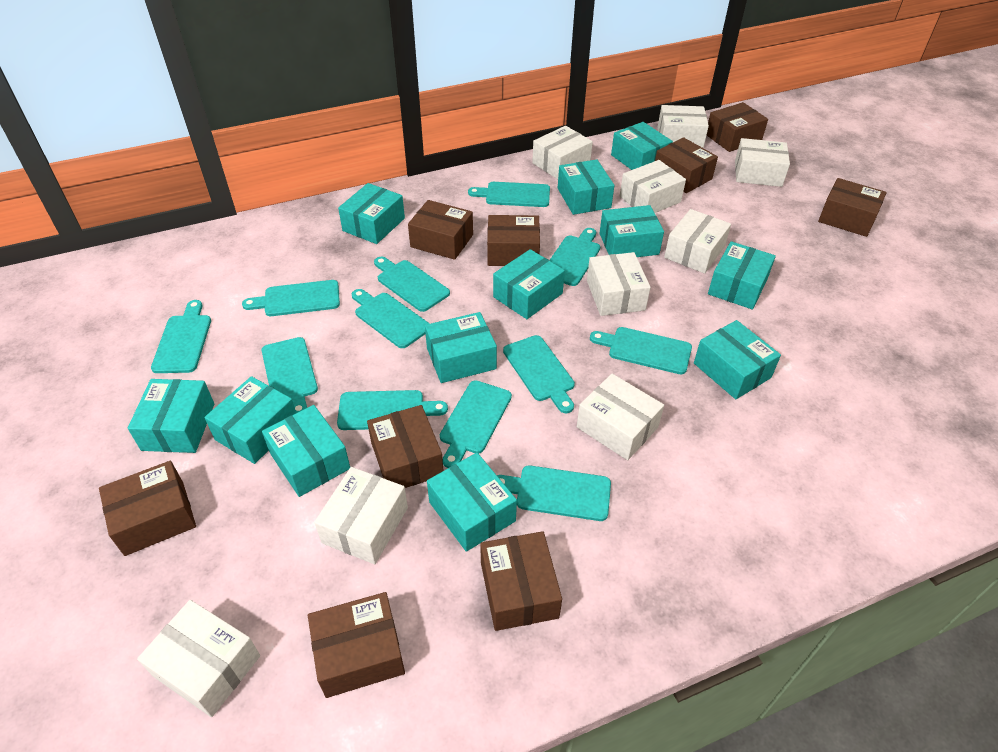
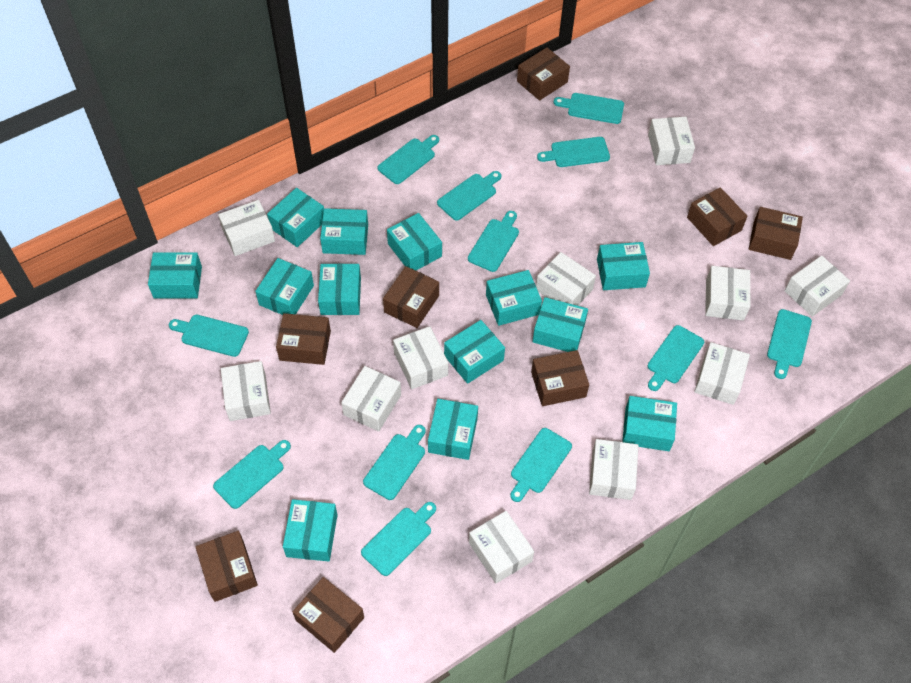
brown box: 9 -> 8
turquoise box: 12 -> 13
white box: 9 -> 11

